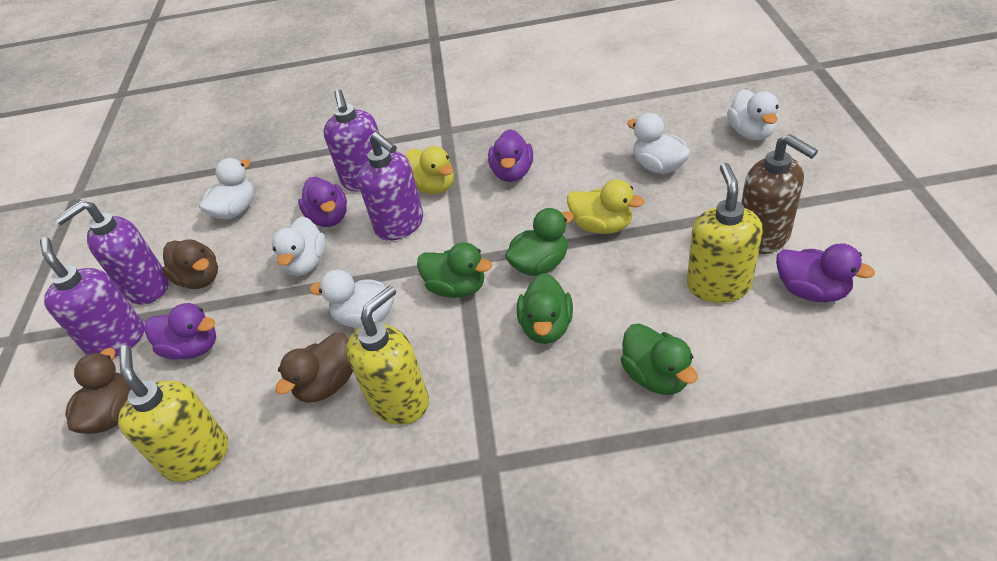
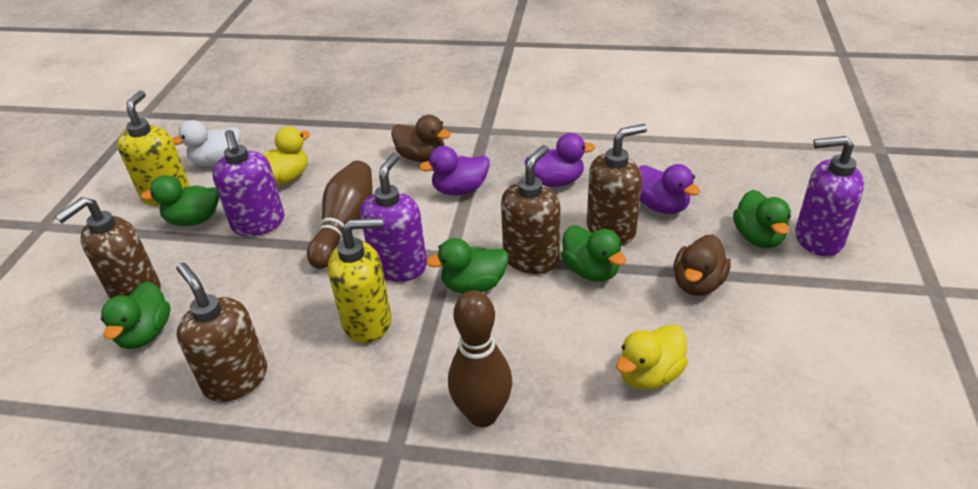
brown bowling pin: 0 -> 2
brown duck: 3 -> 2
brown soap dispenser: 1 -> 4
green duck: 4 -> 5
purple duck: 4 -> 3
purple soap dispenser: 4 -> 3
white duck: 5 -> 1
yellow soap dispenser: 3 -> 2

